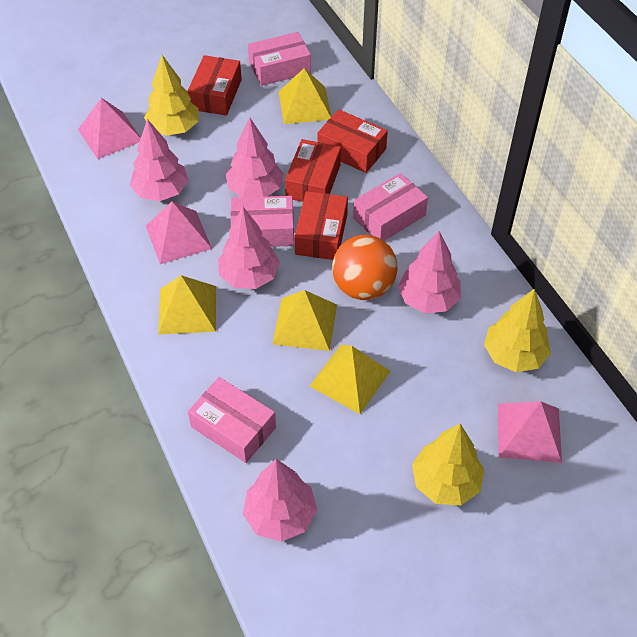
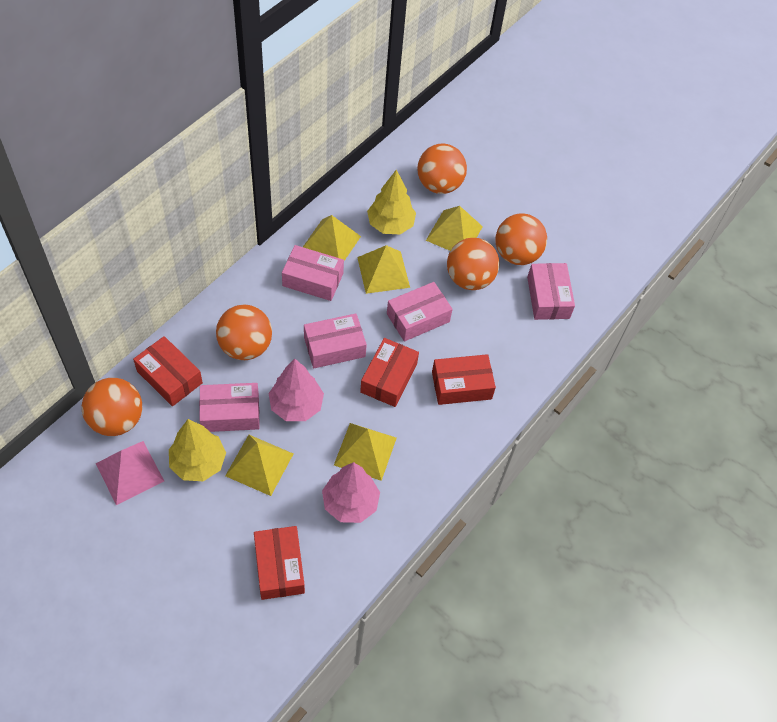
orange ball: 1 -> 5
pink box: 4 -> 5
pink pyramid: 3 -> 1
pink tree: 5 -> 2
yellow pyramid: 4 -> 5
yellow tree: 3 -> 2

